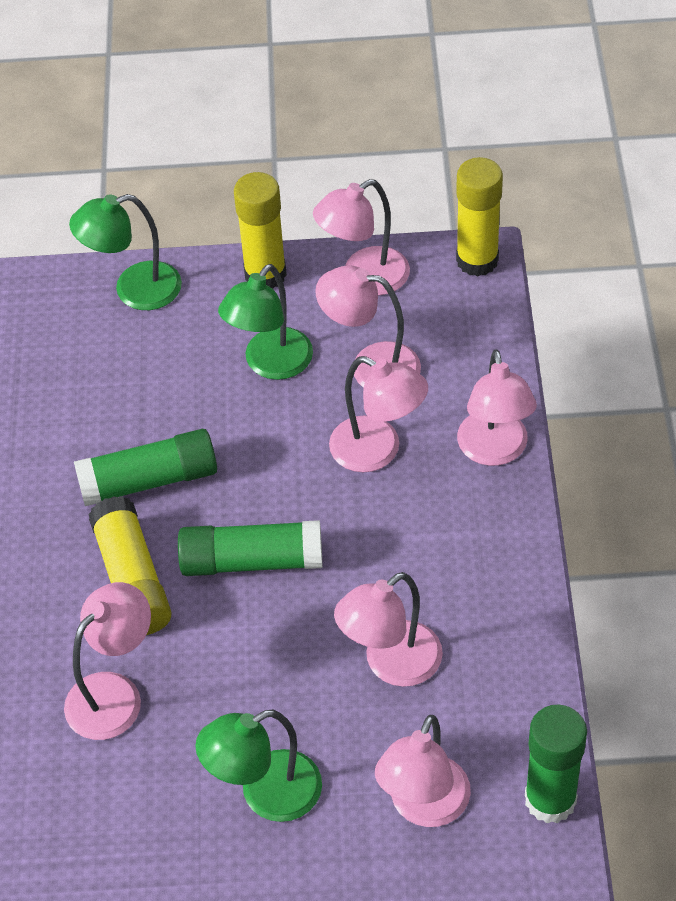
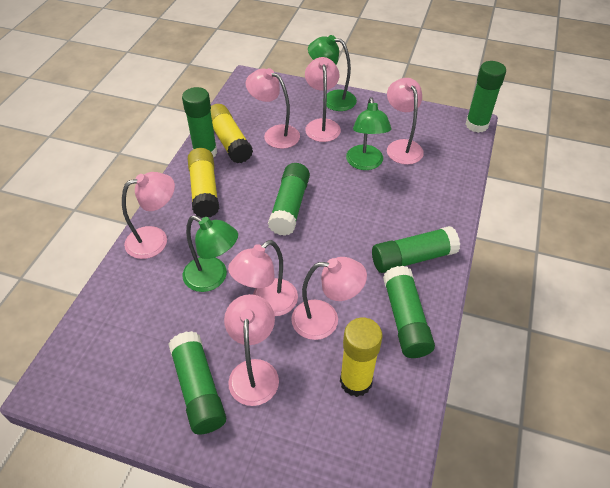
green glue stick: 3 -> 6

